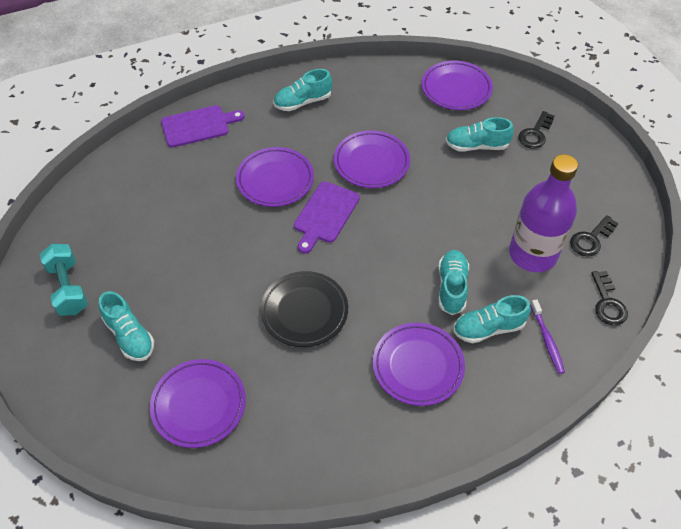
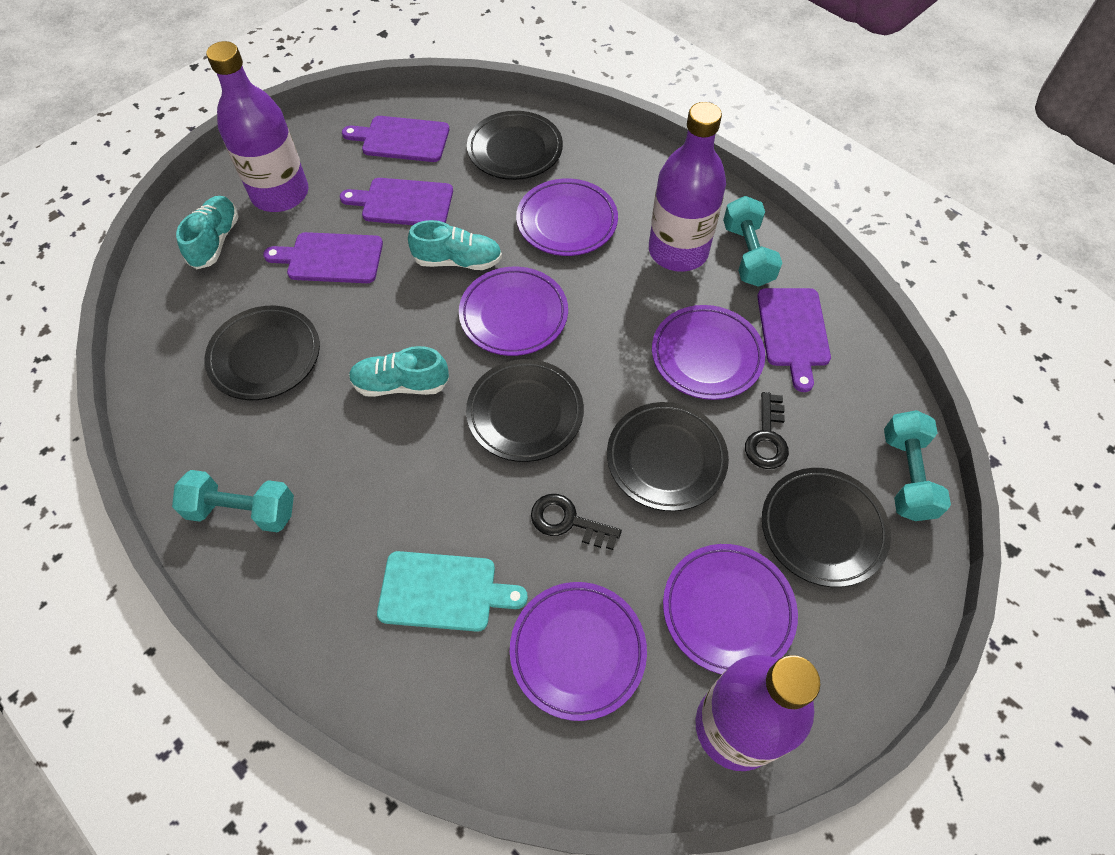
black key: 3 -> 2
black plate: 1 -> 5
purple bottle: 1 -> 3
purple cutting board: 2 -> 4
purple toothbrush: 1 -> 0
turquoise cutting board: 0 -> 1
turquoise dumbbell: 1 -> 3
turquoise shoe: 5 -> 3

